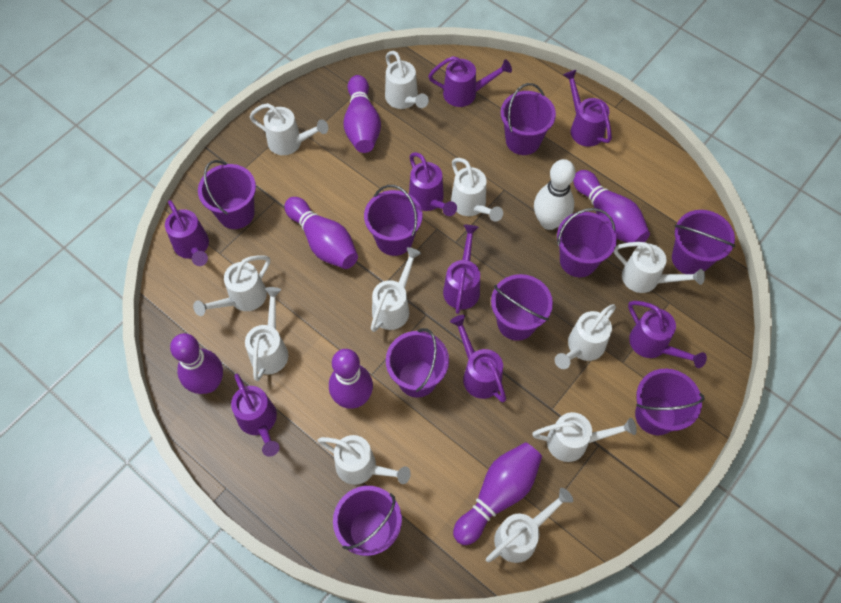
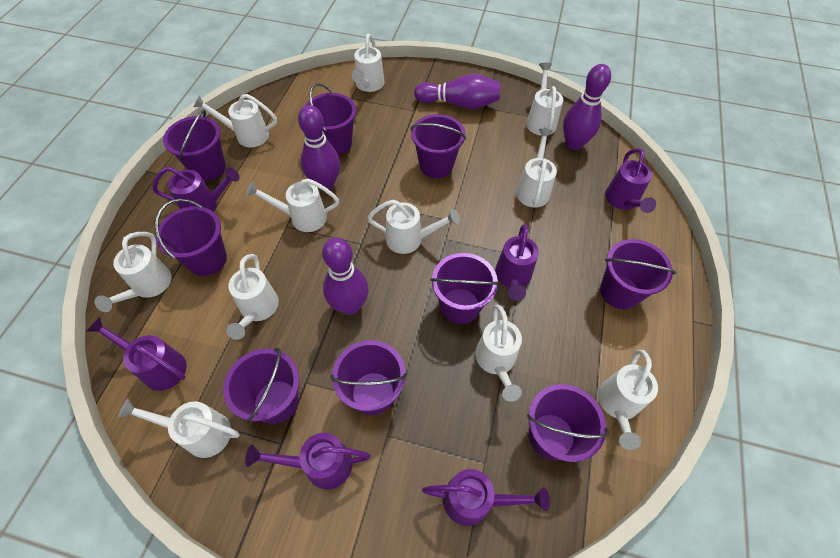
purple bowling pin: 6 -> 4
purple watering can: 8 -> 6
white bowling pin: 1 -> 0

